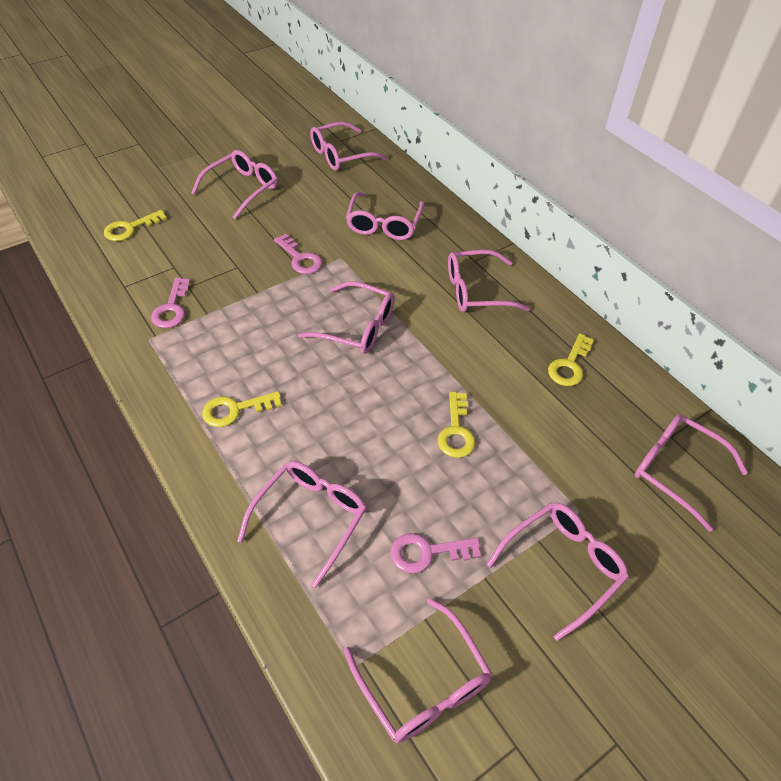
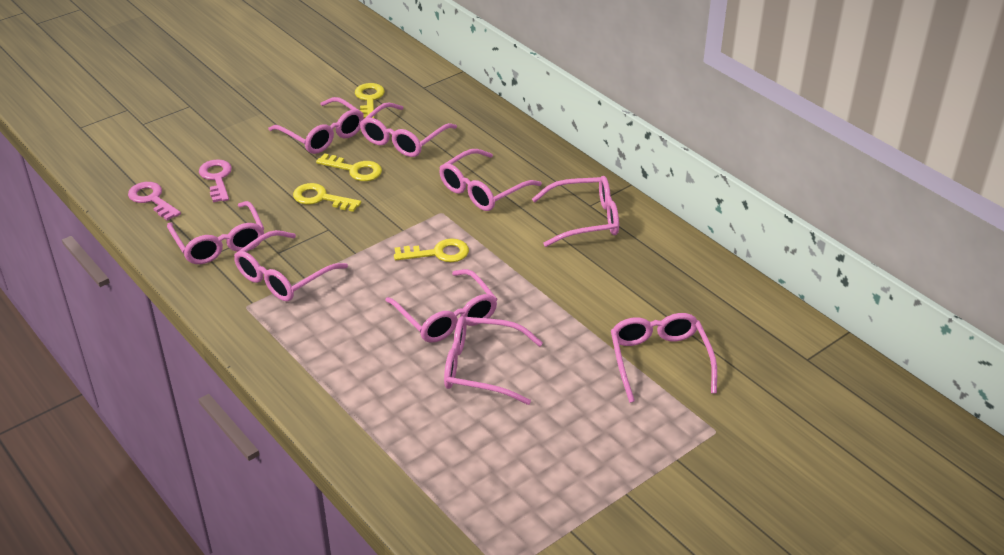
pink key: 3 -> 2

